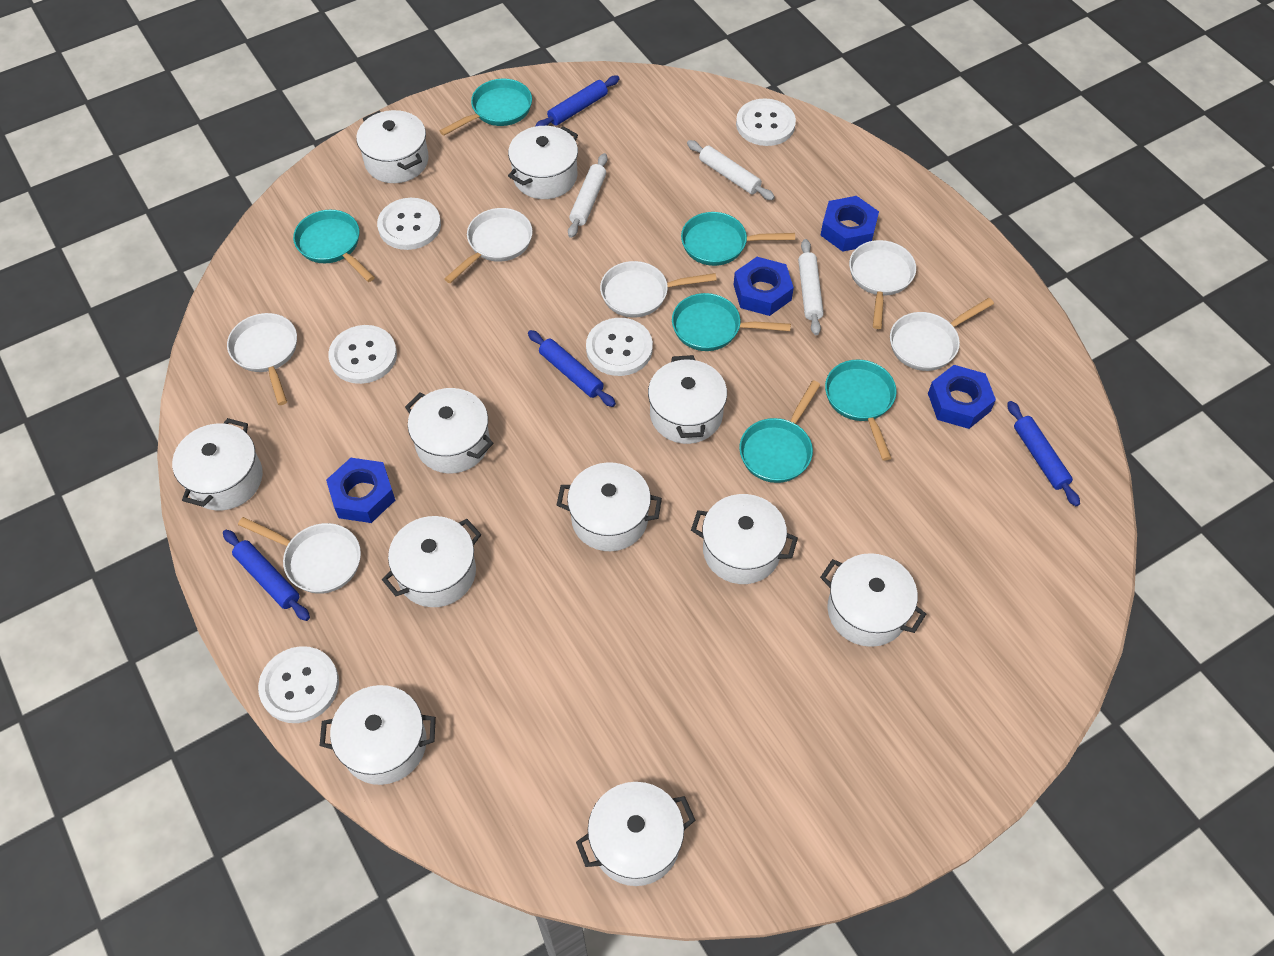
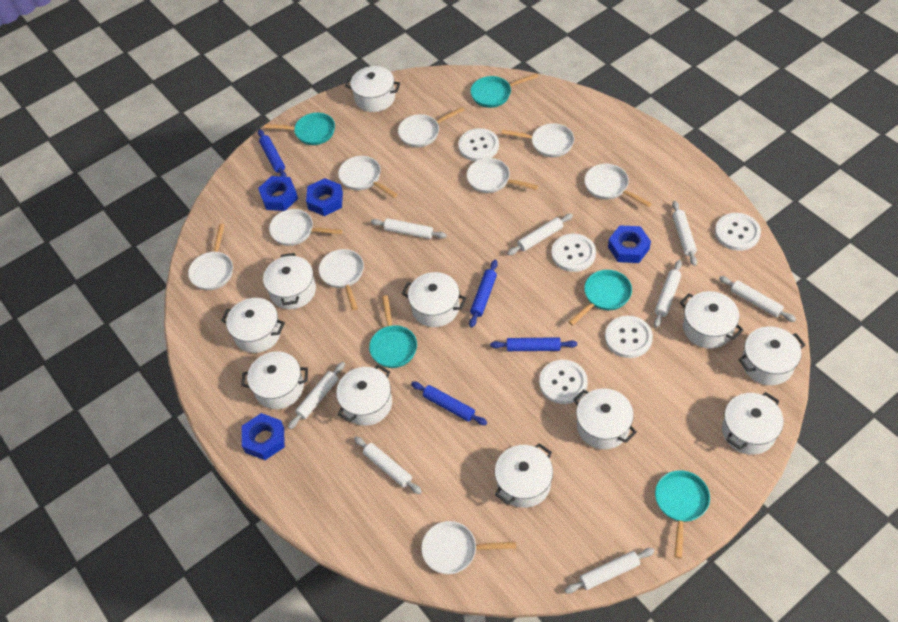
turquoise pan: 6 -> 5
white pan: 6 -> 9
white rolling pin: 3 -> 8

